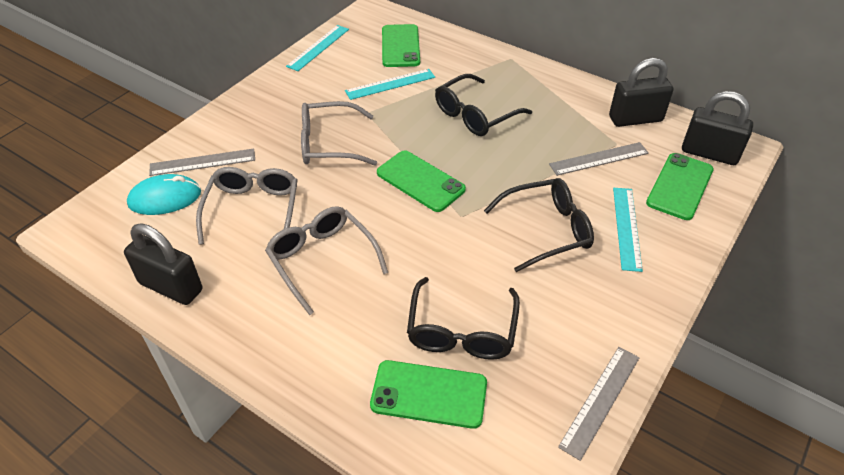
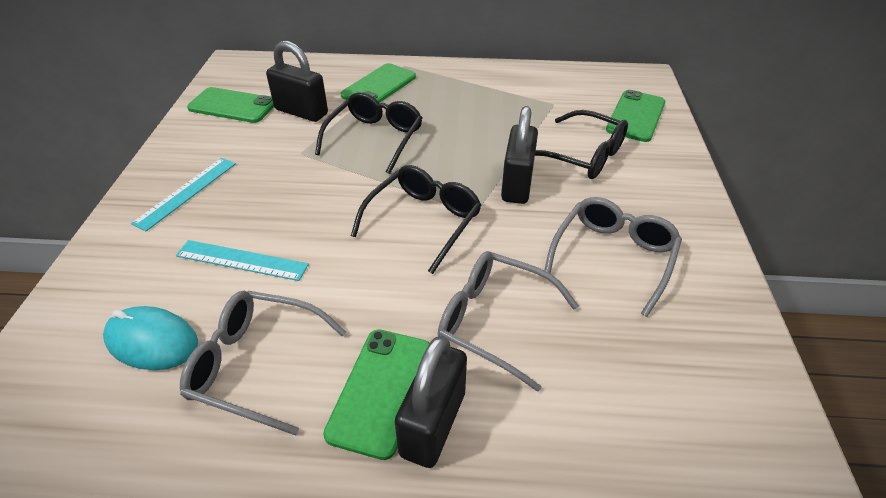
grey ruler: 3 -> 0
turquoise ruler: 3 -> 2

